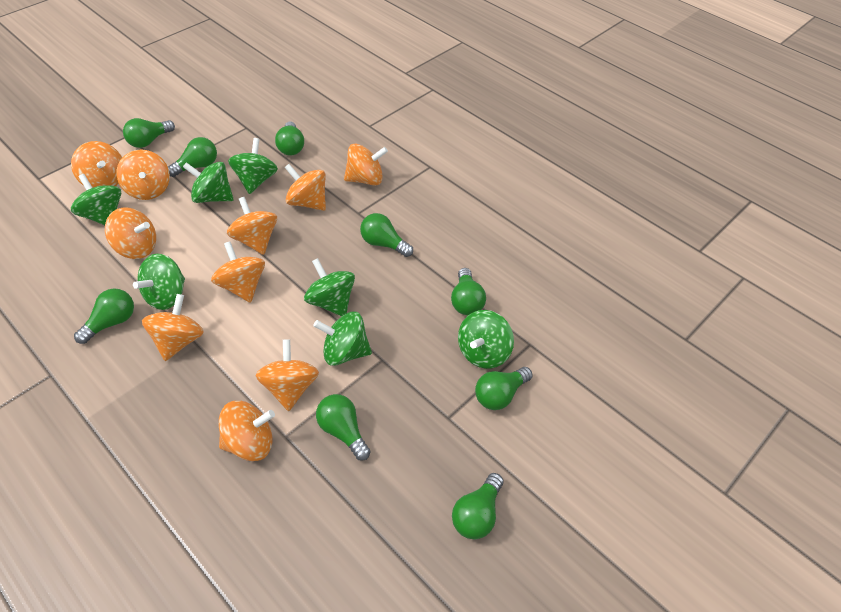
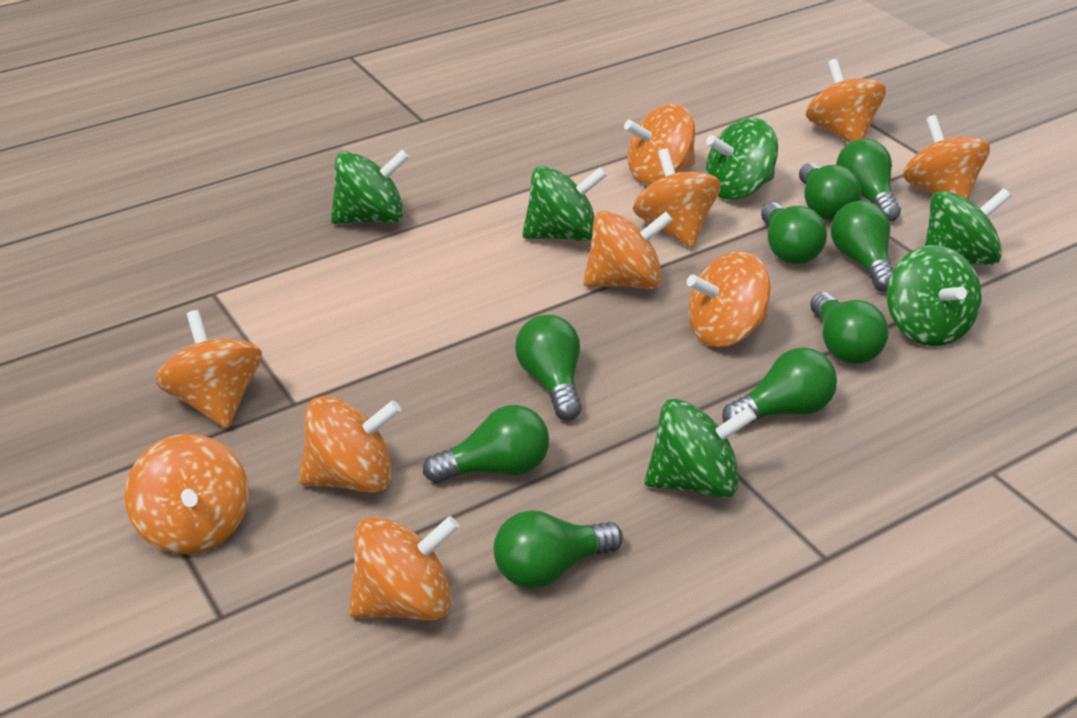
green spinning top: 7 -> 6

